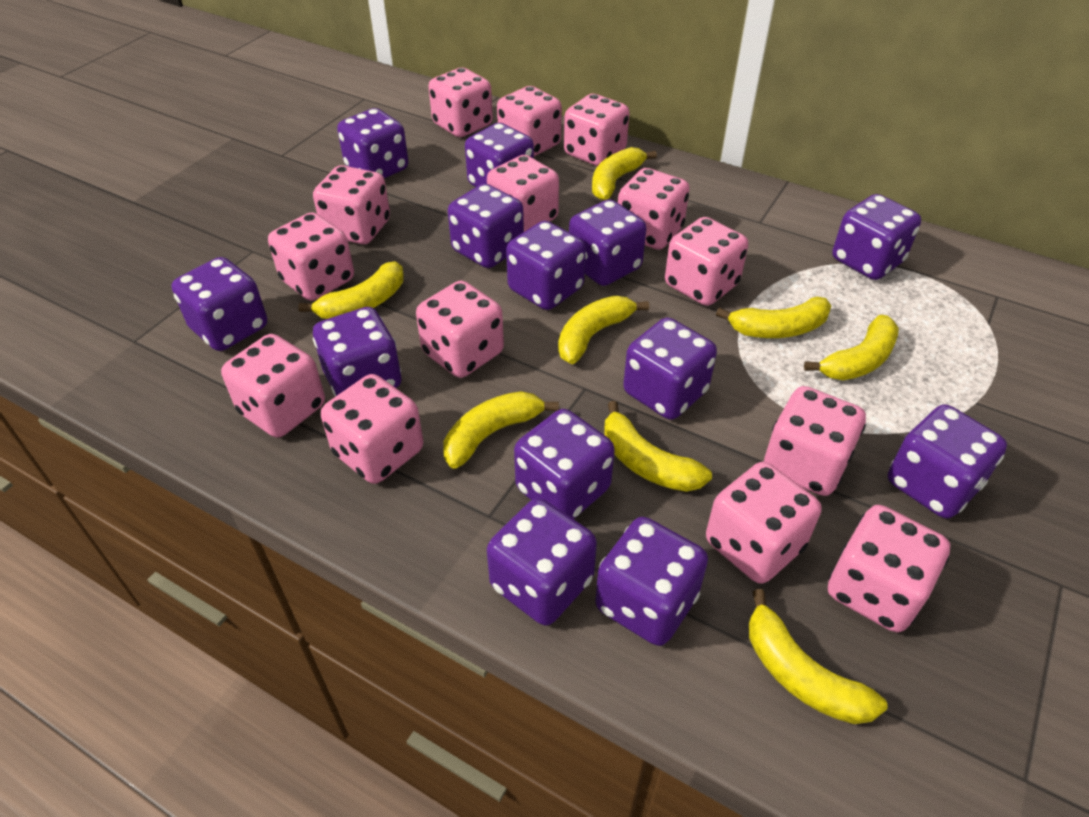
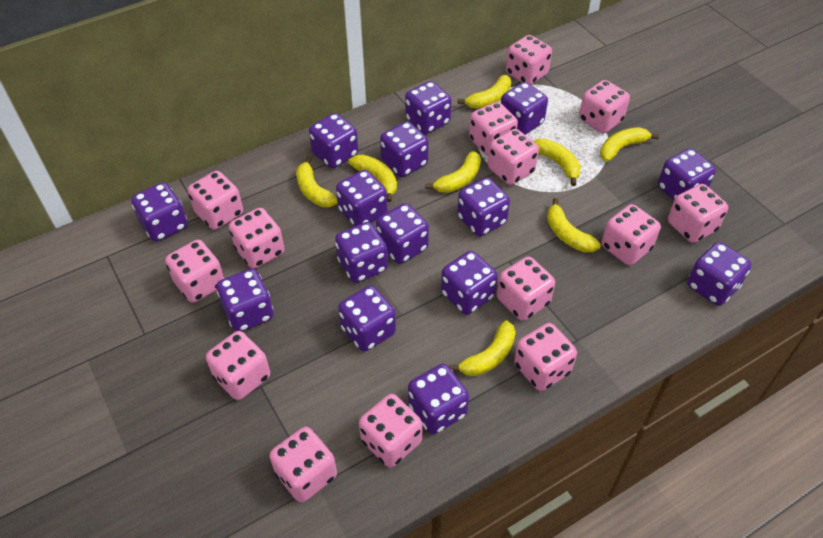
purple dice: 13 -> 15

